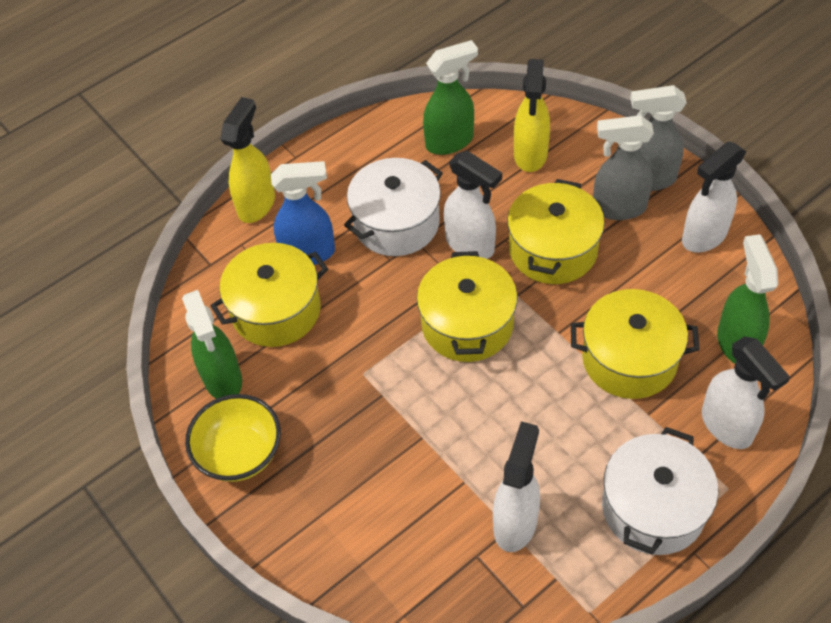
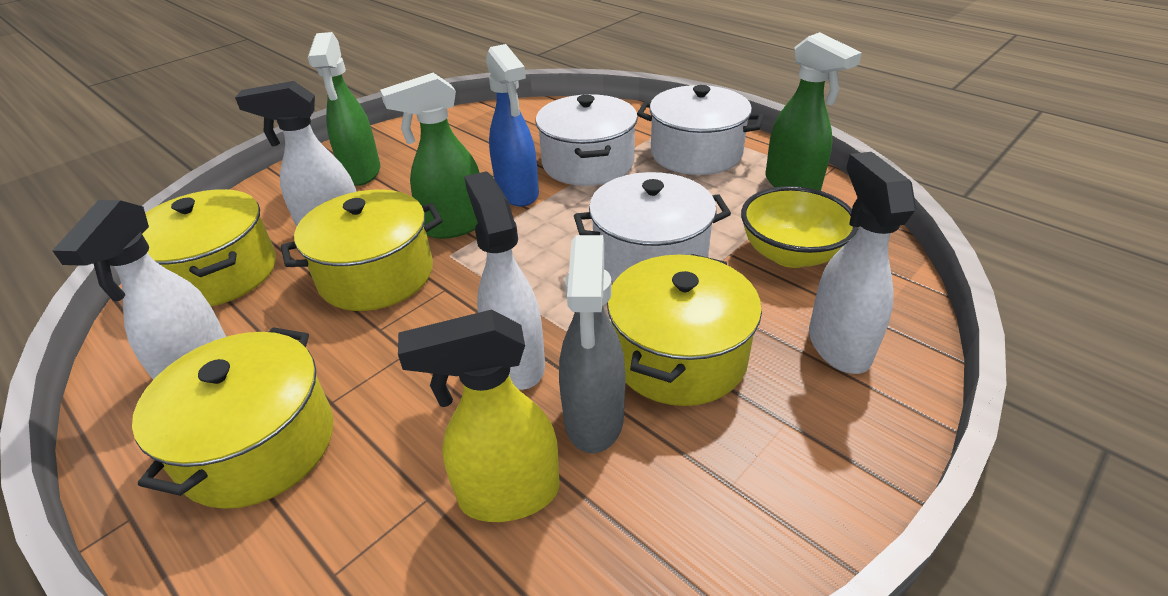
grey spray bottle: 2 -> 1
white pot: 2 -> 3
yellow spray bottle: 2 -> 1

